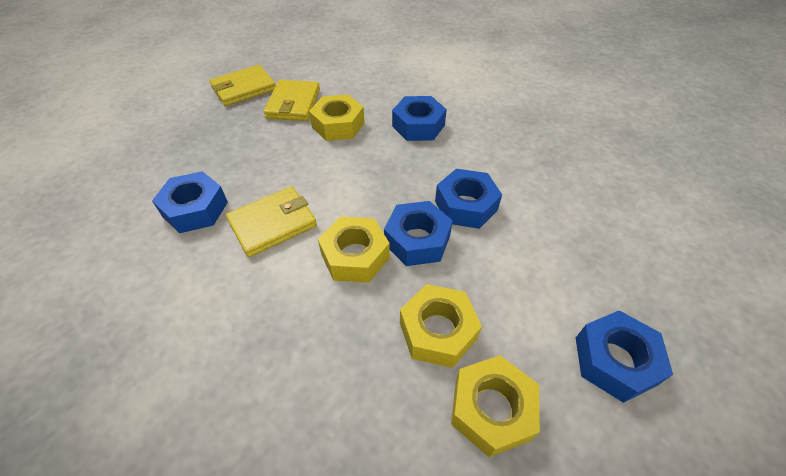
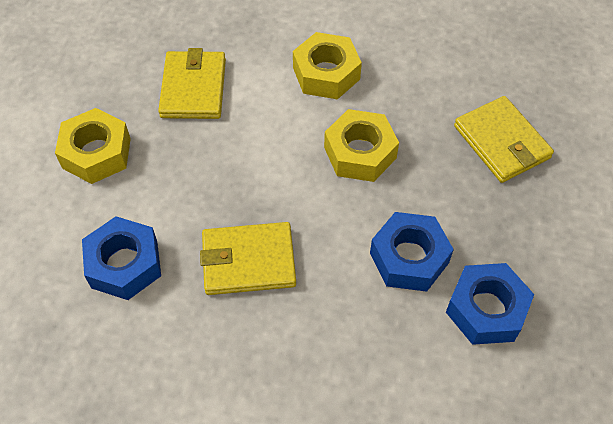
blue nut: 5 -> 3
yellow nut: 4 -> 3

